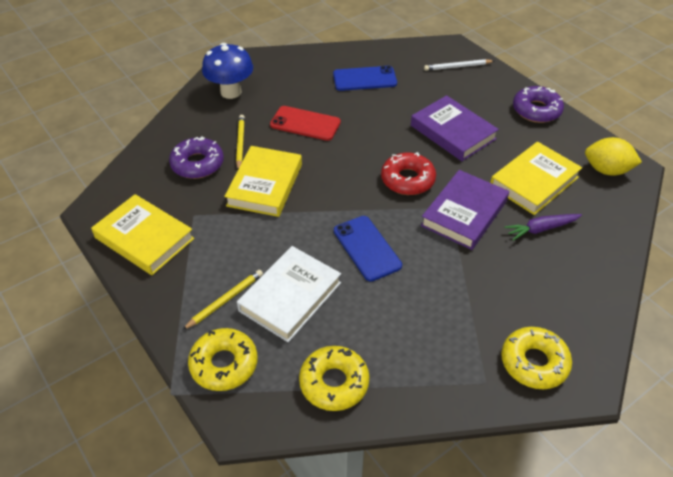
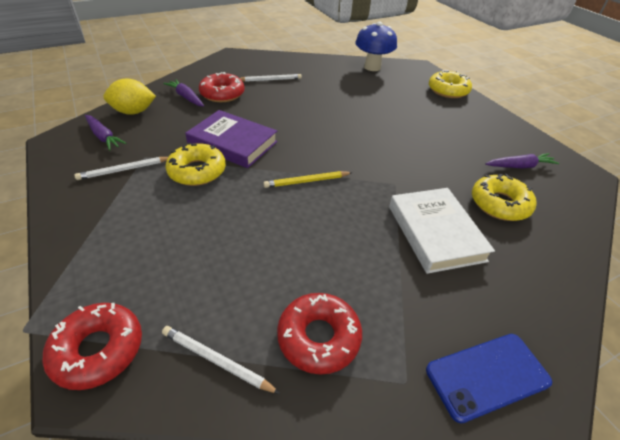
blue phone: 2 -> 1
purple book: 2 -> 1
purple carrot: 1 -> 3
purple donut: 2 -> 0
red donut: 1 -> 3
red phone: 1 -> 0
white pencil: 1 -> 3
yellow book: 3 -> 0
yellow pencil: 2 -> 1

